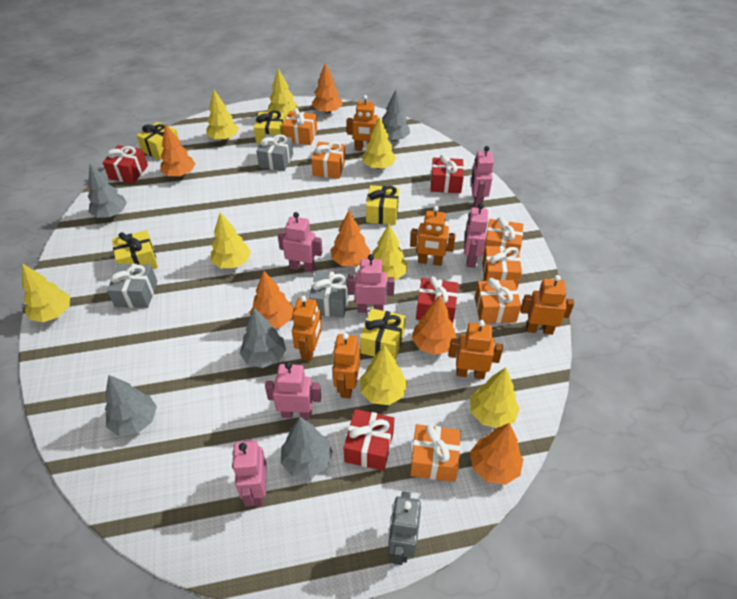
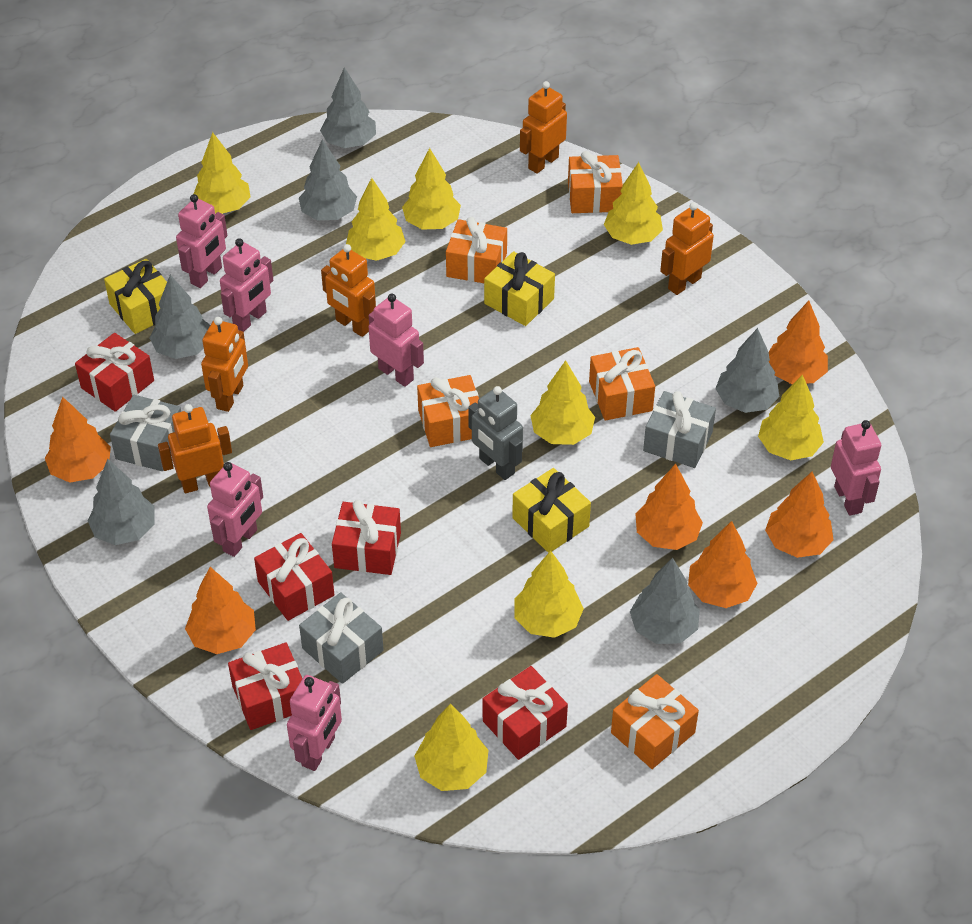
grey tree: 5 -> 6
orange gift: 6 -> 5
orange robot: 6 -> 5
red gift: 4 -> 5
yellow gift: 5 -> 3

